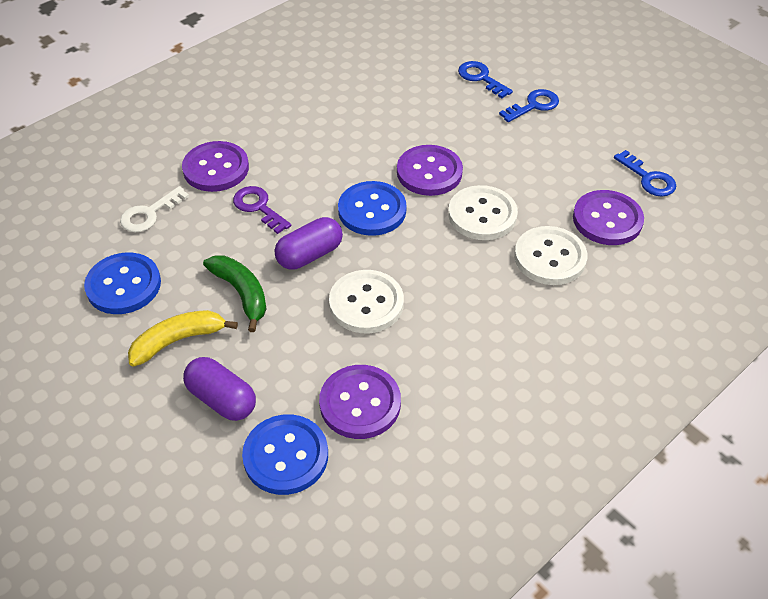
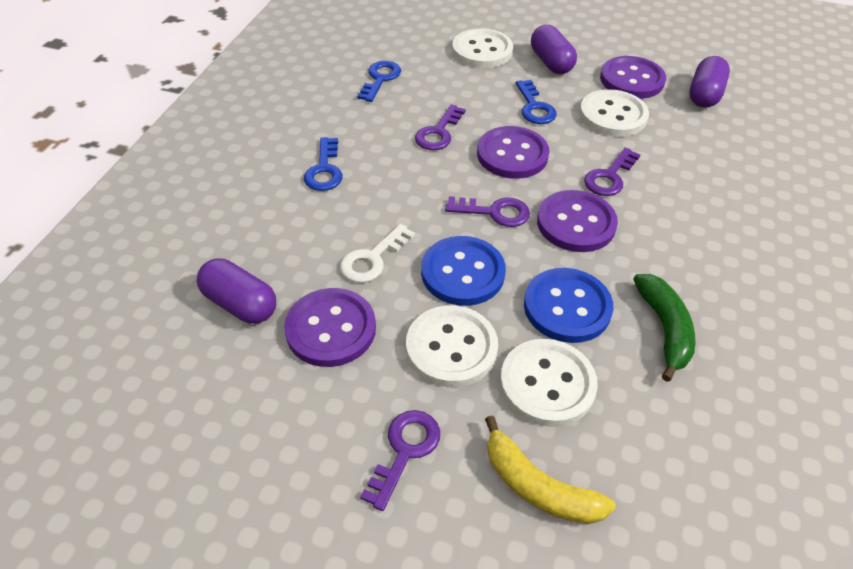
blue button: 3 -> 2
purple capsule: 2 -> 3
purple key: 1 -> 4
white button: 3 -> 4

